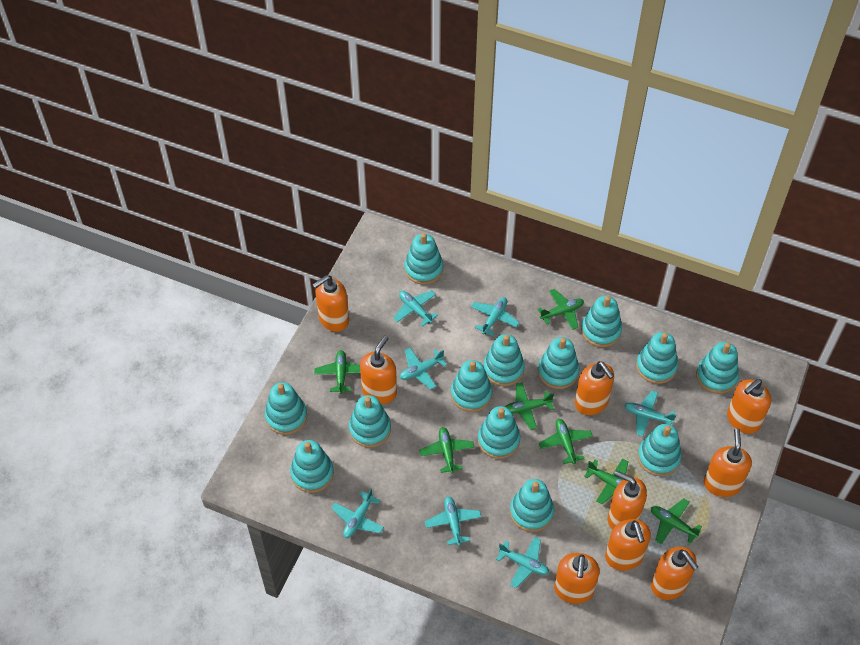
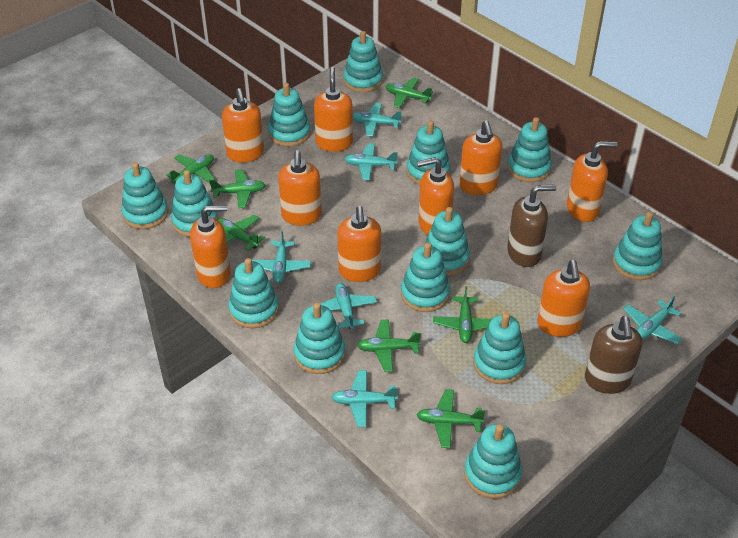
brown soap dispenser: 0 -> 2
turquoise plane: 7 -> 6

